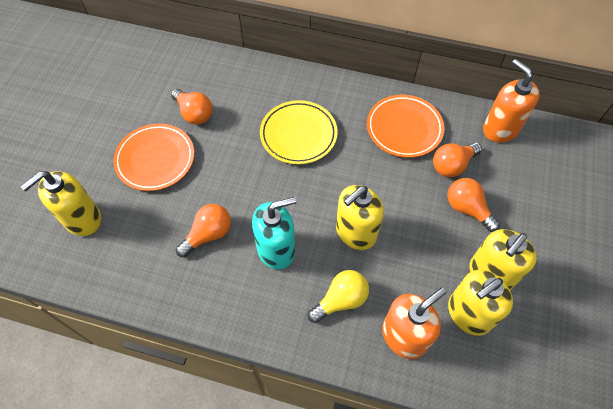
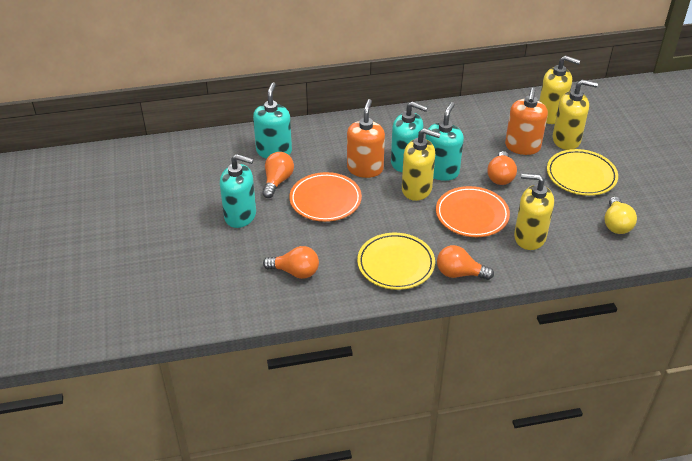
turquoise soap dispenser: 1 -> 4
yellow plate: 1 -> 2

